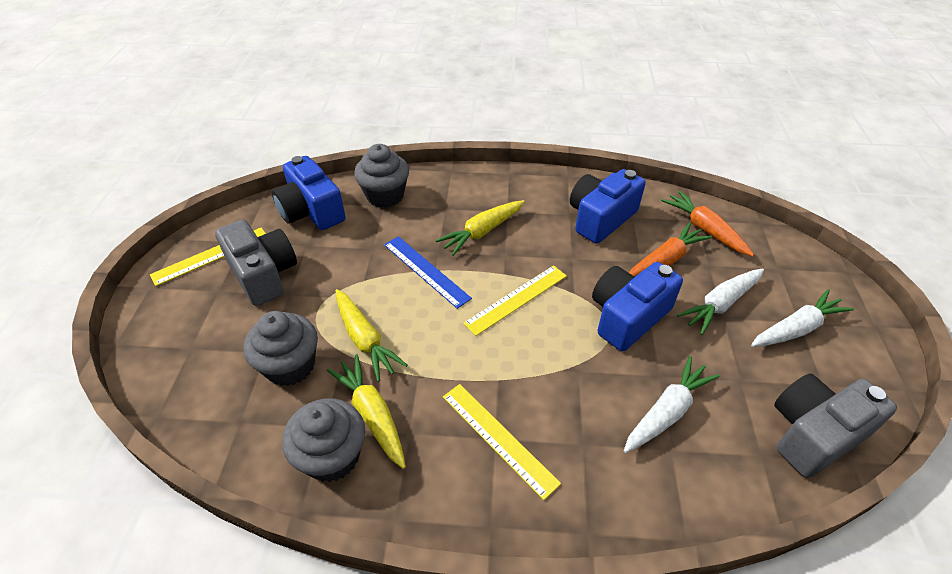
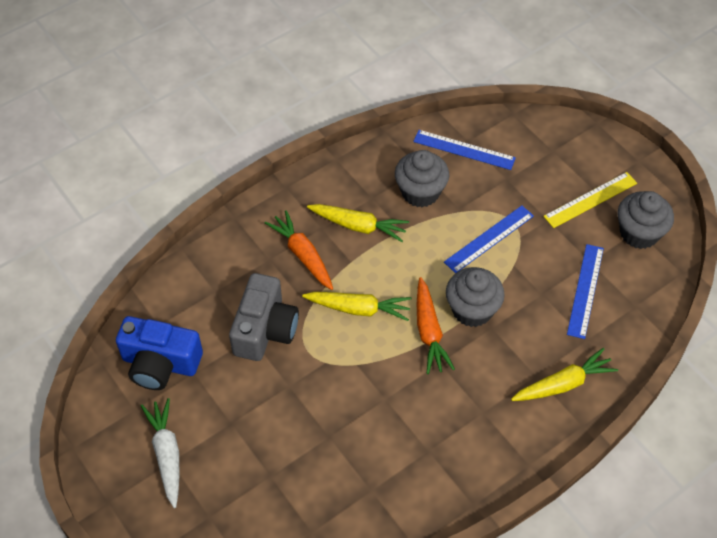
blue camera: 3 -> 1
blue ruler: 1 -> 3
grey camera: 2 -> 1
white carrot: 3 -> 1
yellow ruler: 3 -> 1

